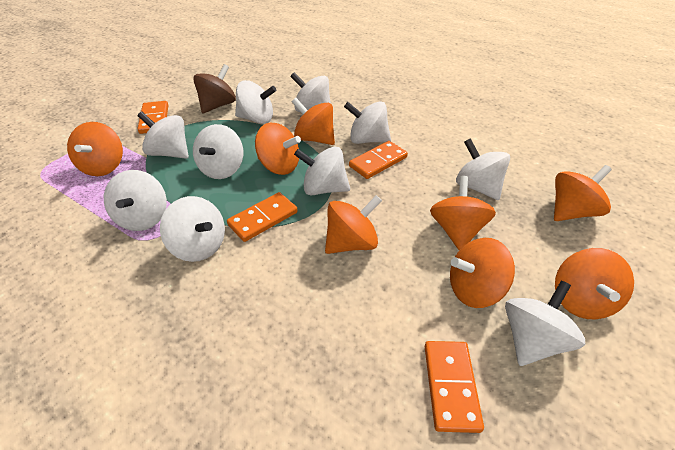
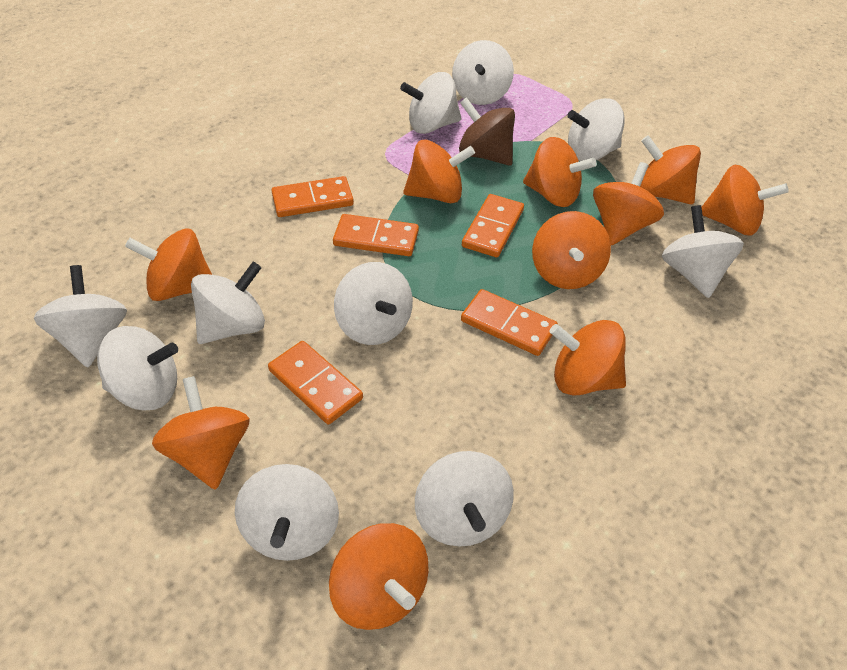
orange domino: 4 -> 5
orange spinning top: 8 -> 10

